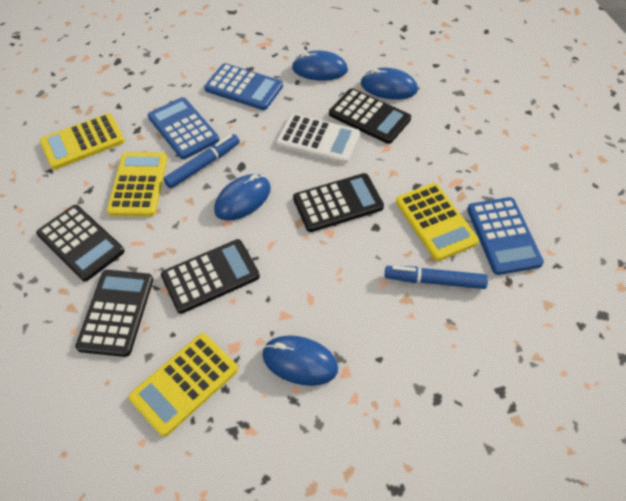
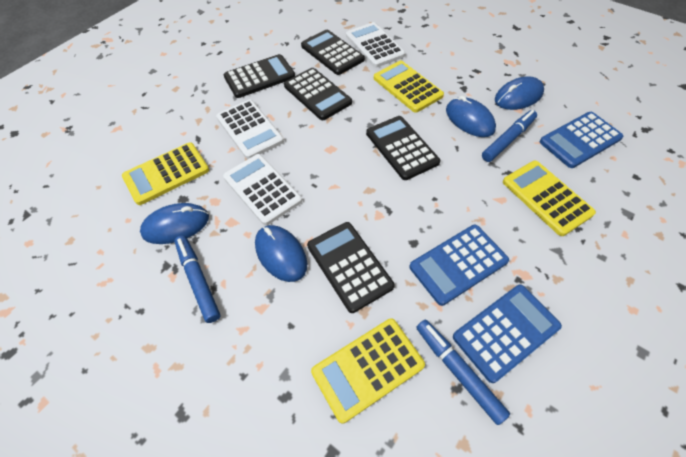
blue marker: 2 -> 3
white calculator: 1 -> 3

